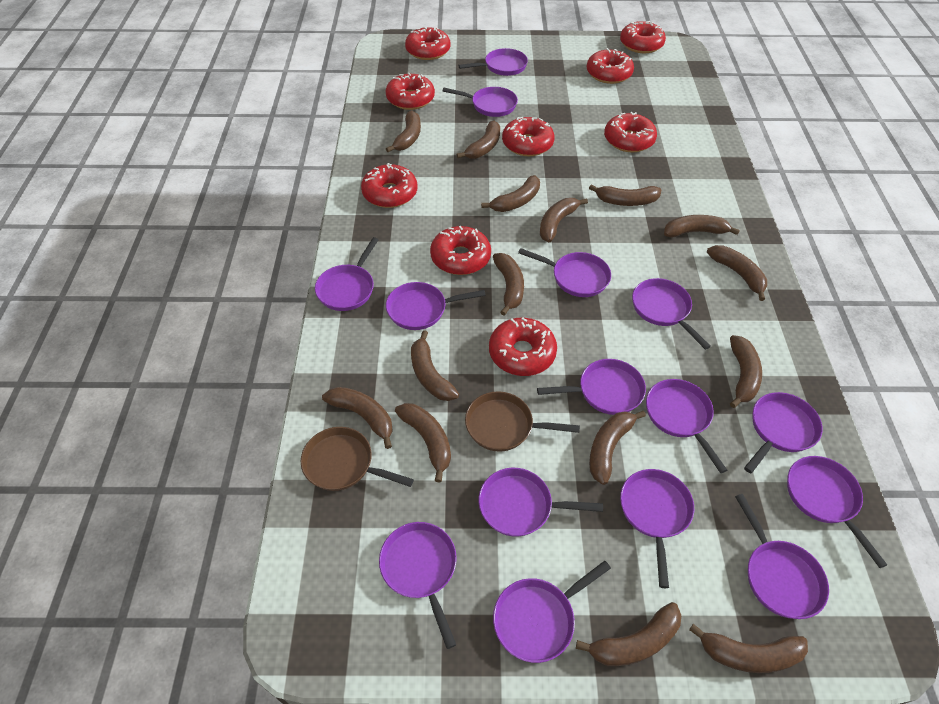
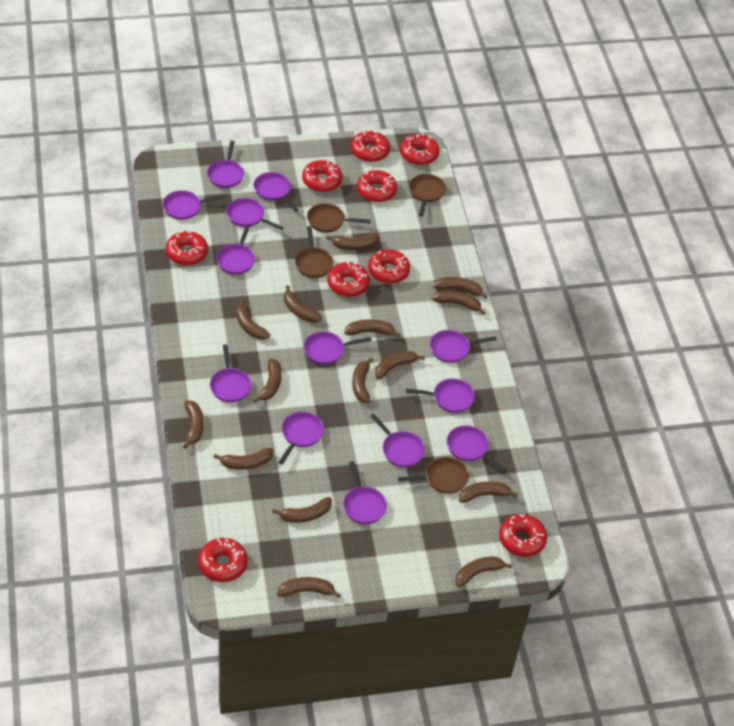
brown pan: 2 -> 4
purple pan: 15 -> 13

